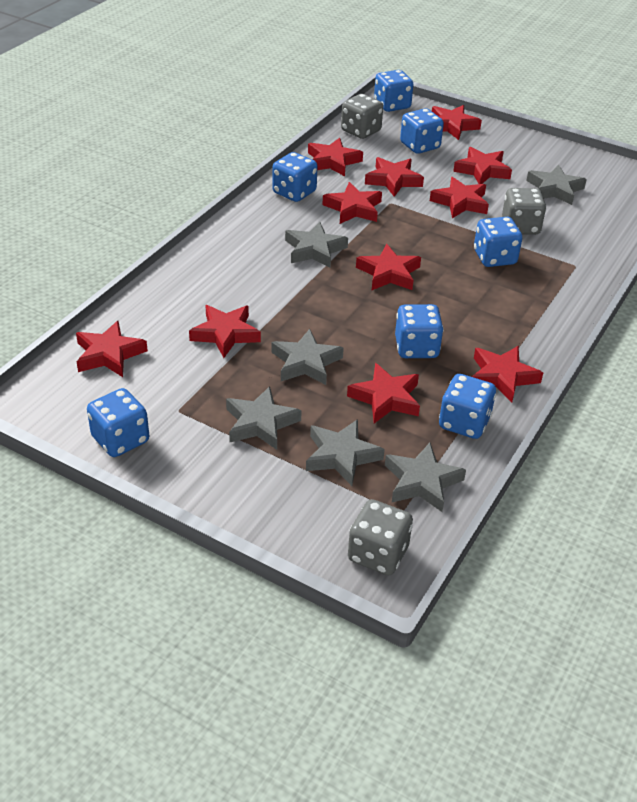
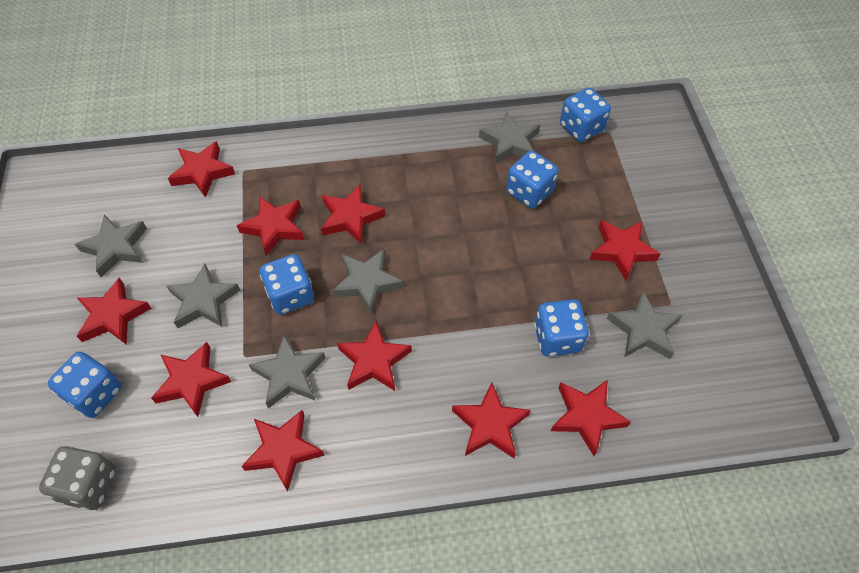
blue dice: 7 -> 5
grey dice: 3 -> 1
red star: 11 -> 10

